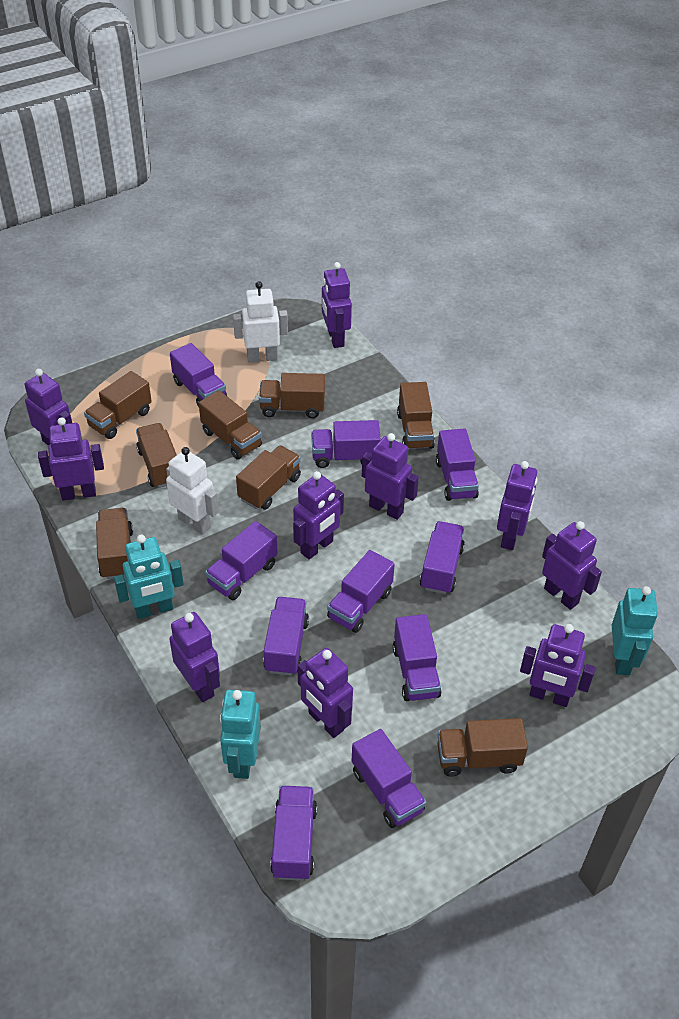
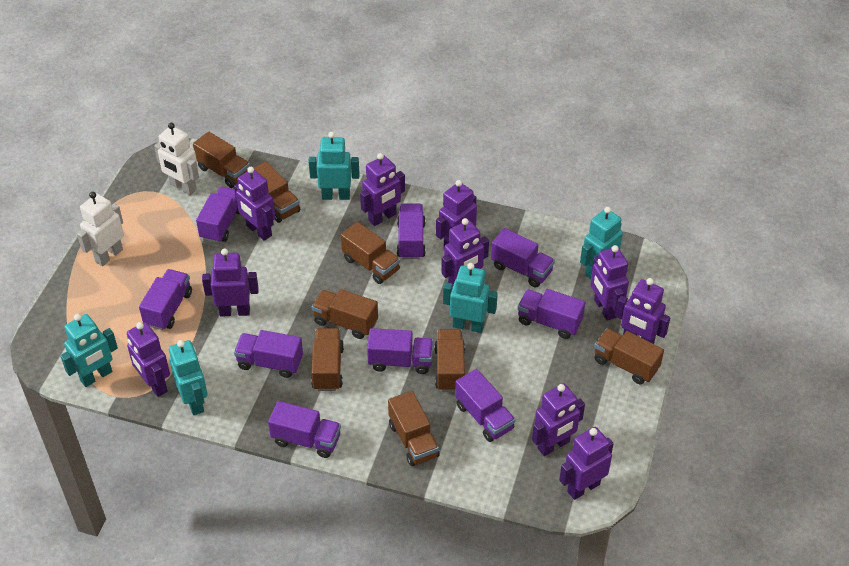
purple truck: 10 -> 9
turquoise robot: 3 -> 5

